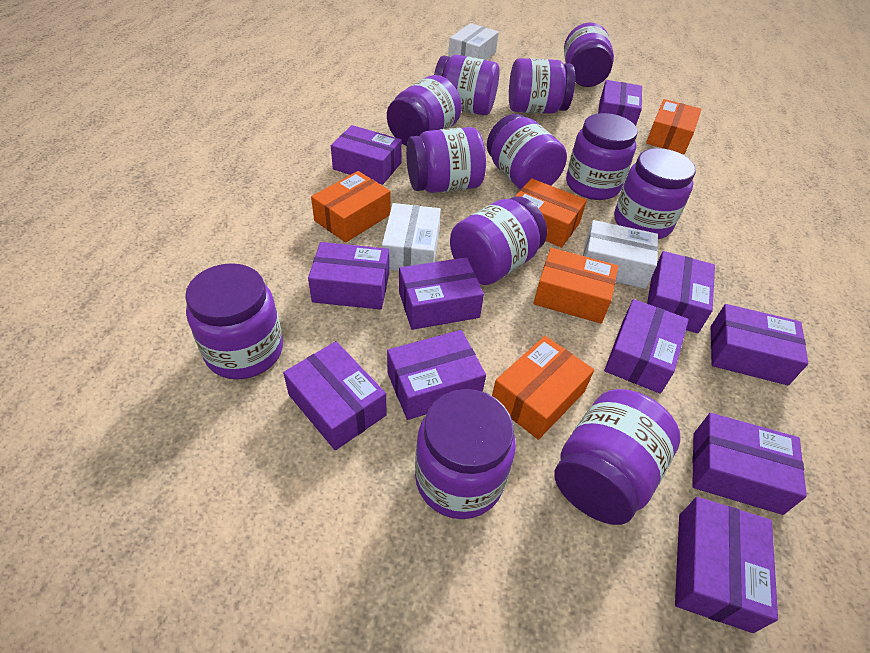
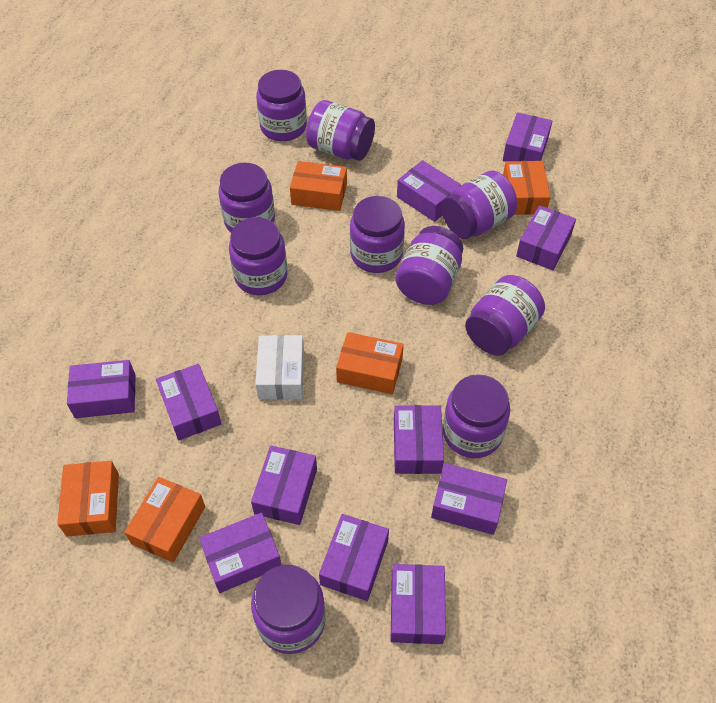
purple jar: 12 -> 10
white box: 3 -> 1

